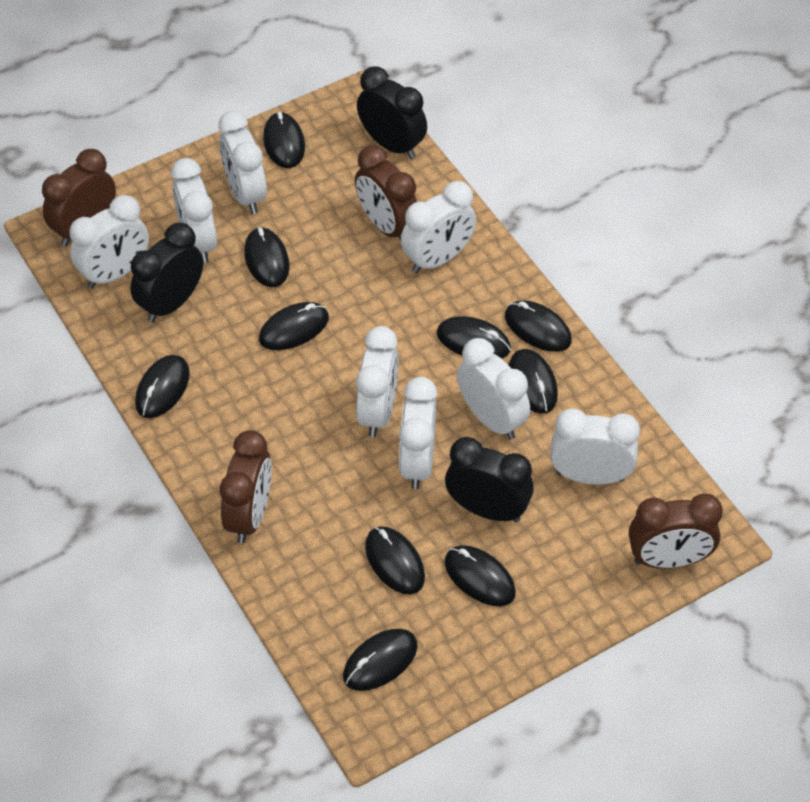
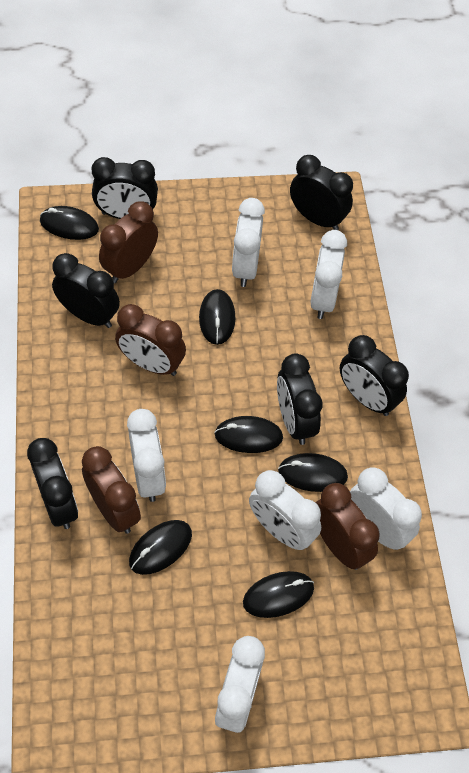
black clock: 3 -> 6
black mouse: 10 -> 6
white clock: 8 -> 6

